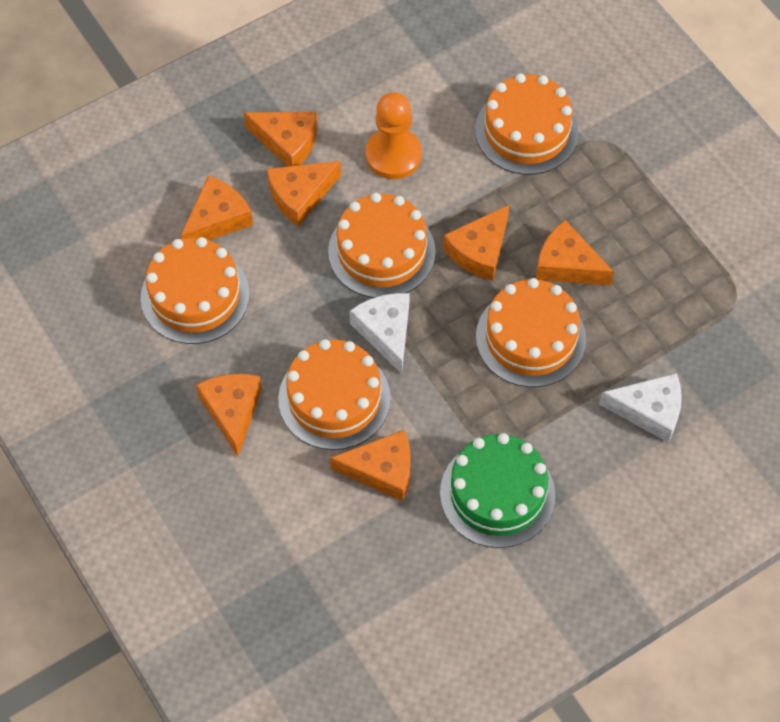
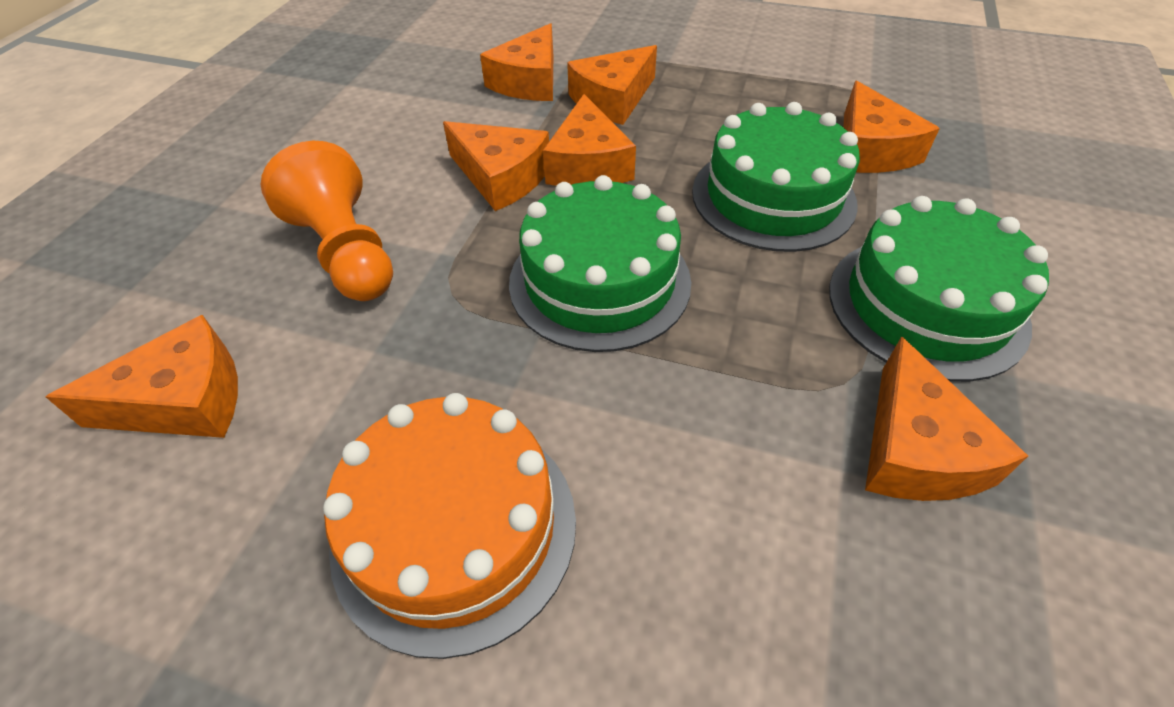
green cake: 1 -> 3
orange cake: 5 -> 1
white cheese: 2 -> 0

